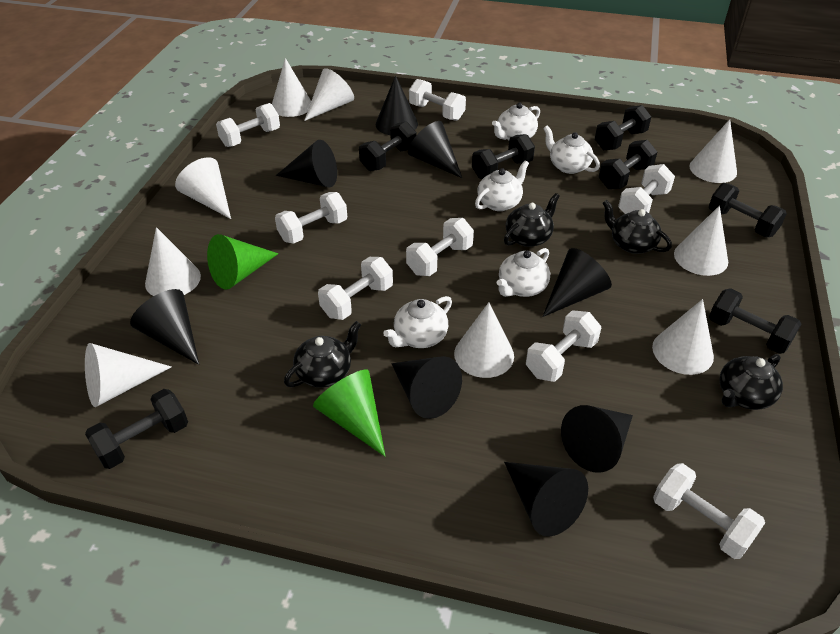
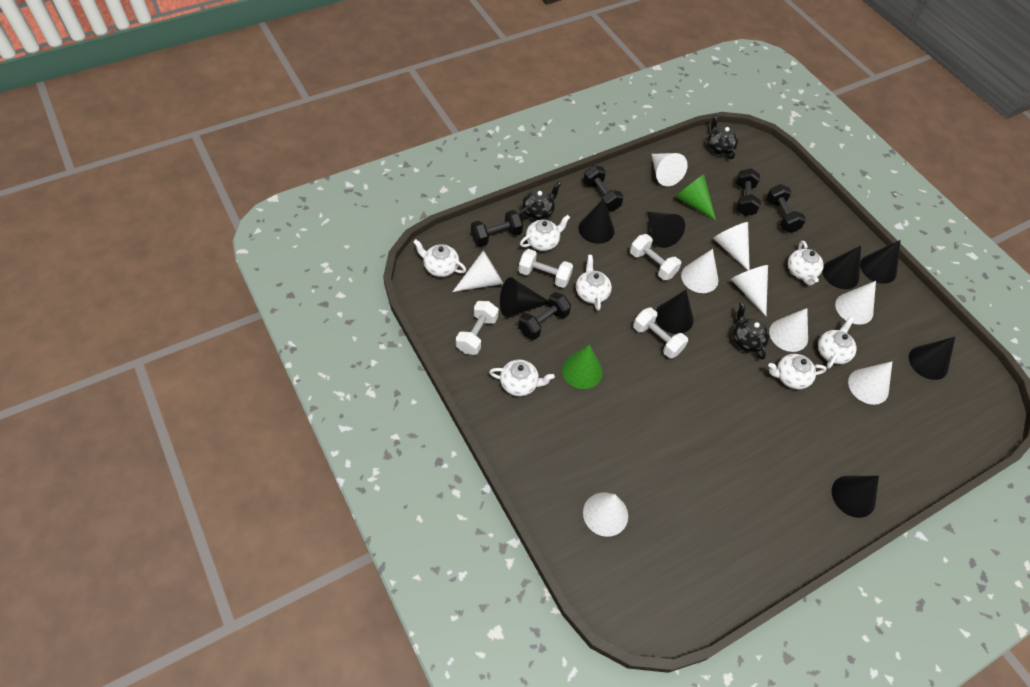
black dumbbell: 7 -> 5
black teapot: 4 -> 3
white dumbbell: 8 -> 4
white teapot: 5 -> 7

